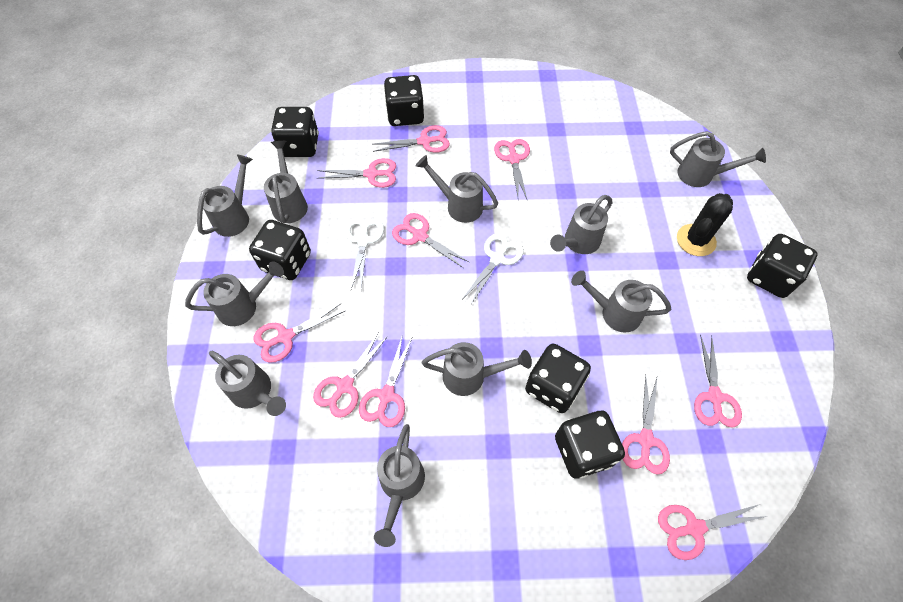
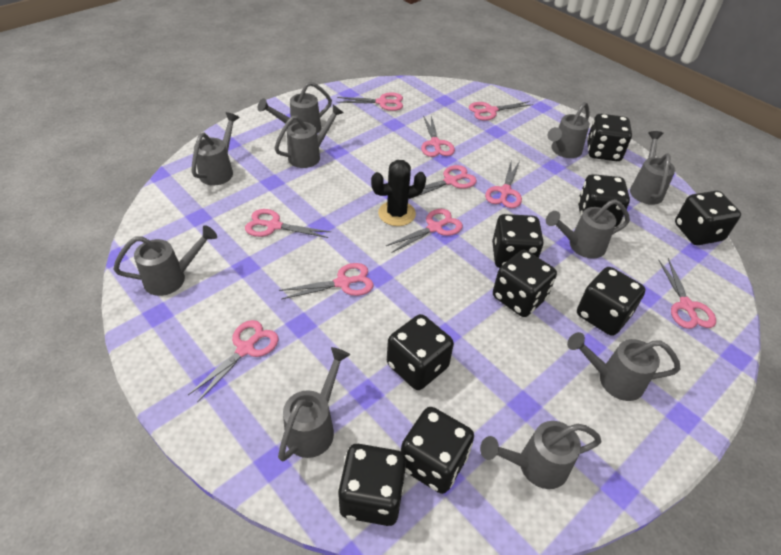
black dice: 6 -> 9
white scissors: 2 -> 0

